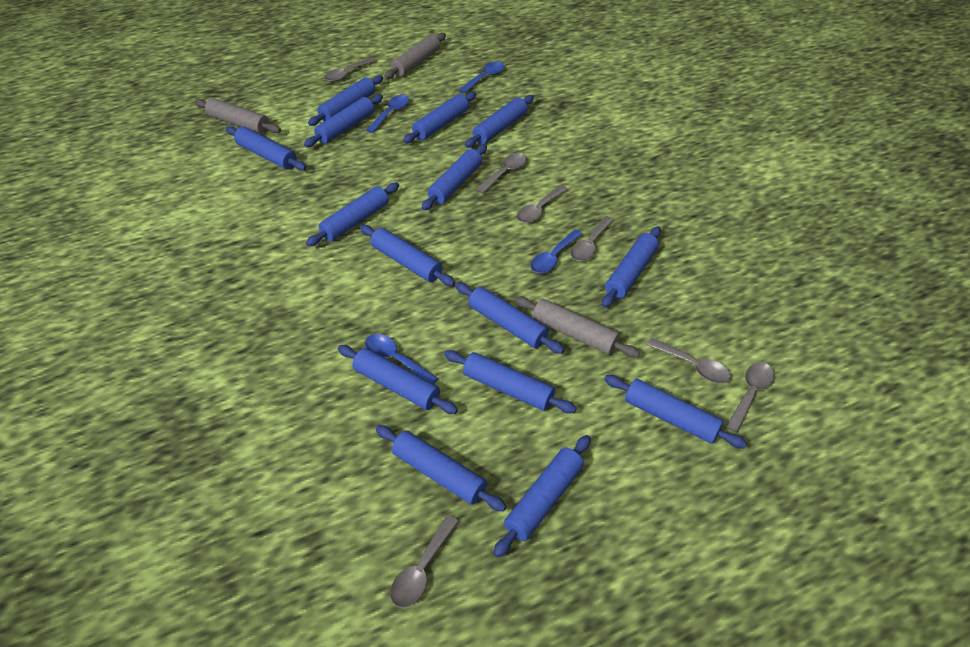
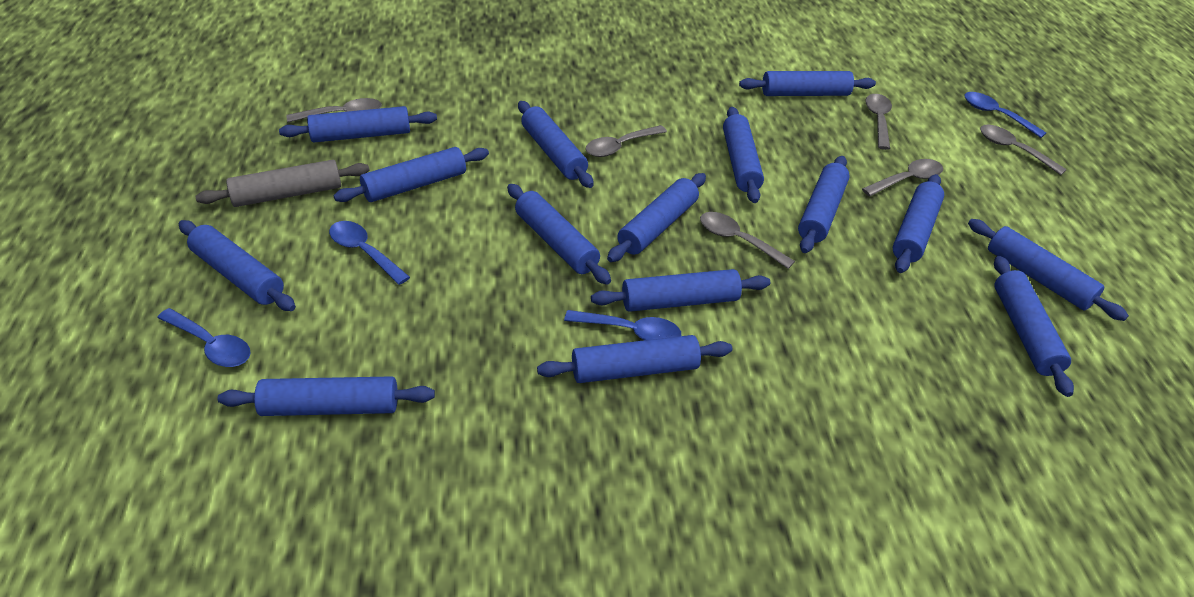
grey rolling pin: 3 -> 1
grey spoon: 7 -> 6

